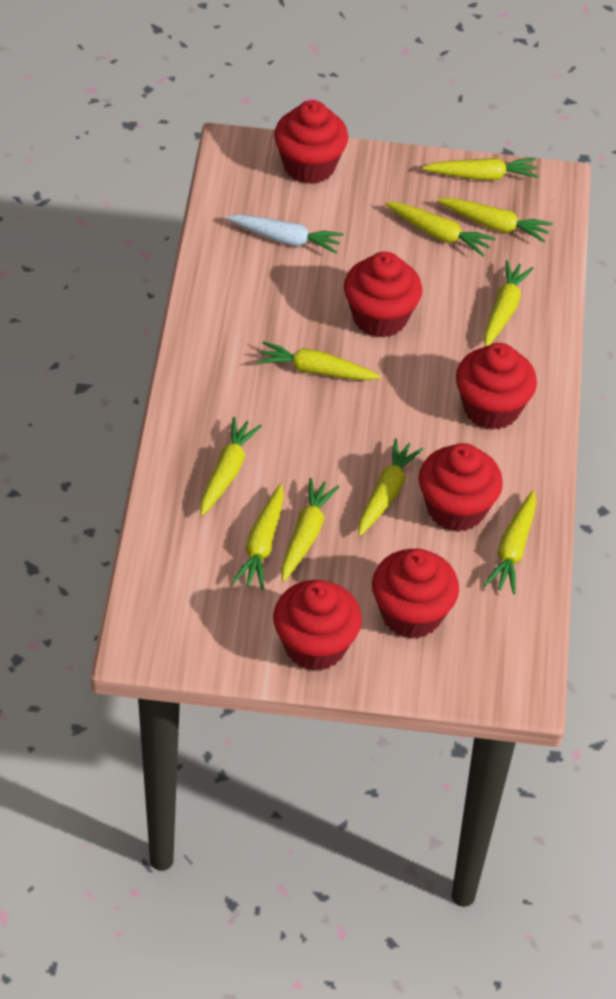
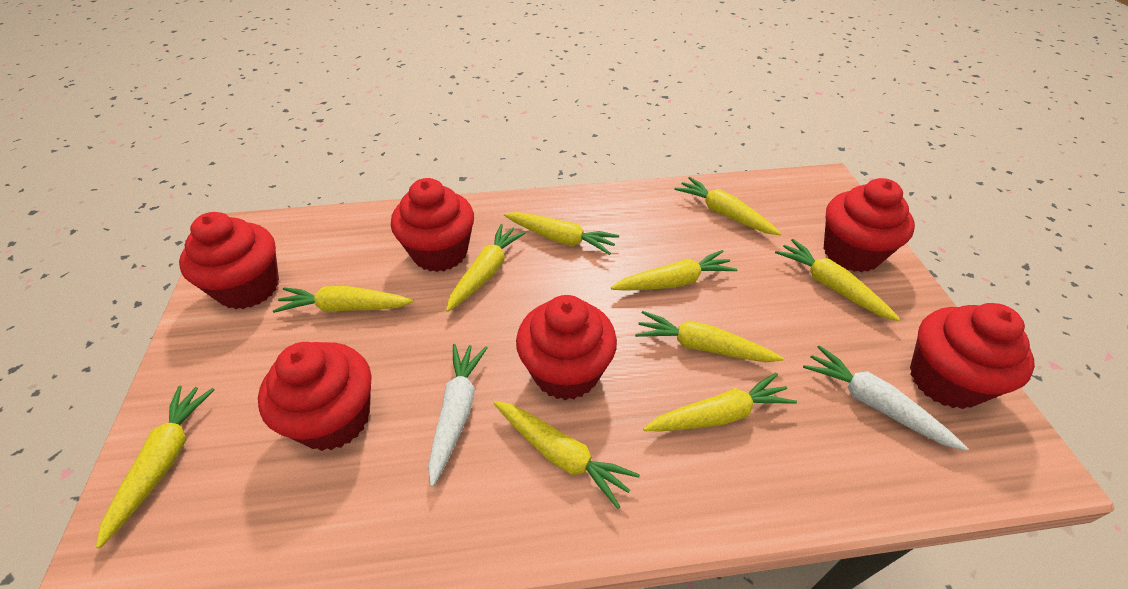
white carrot: 1 -> 2

